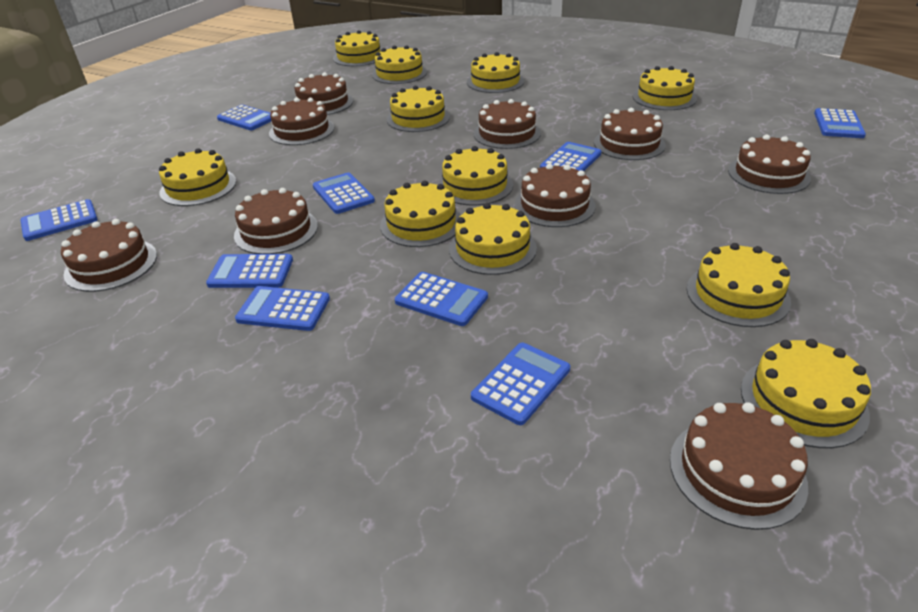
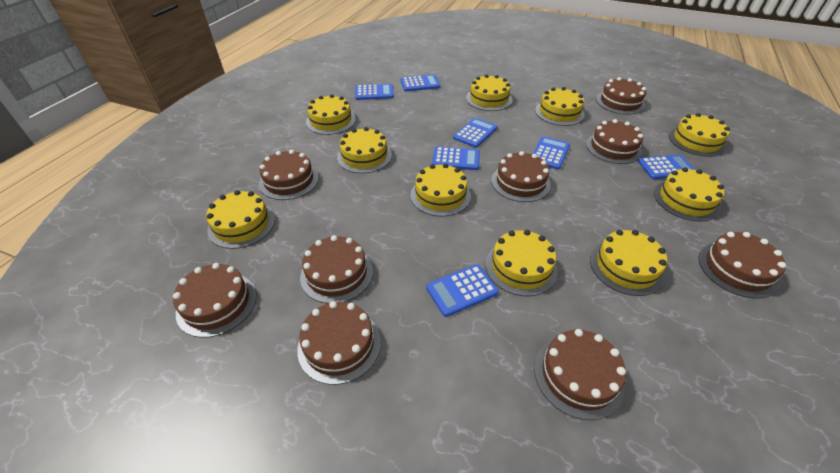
blue calculator: 9 -> 7
yellow cake: 11 -> 10

